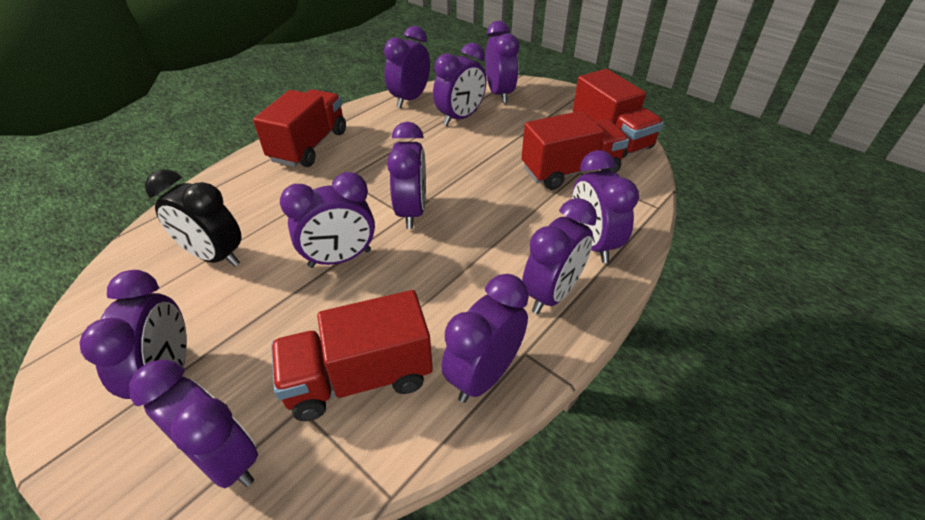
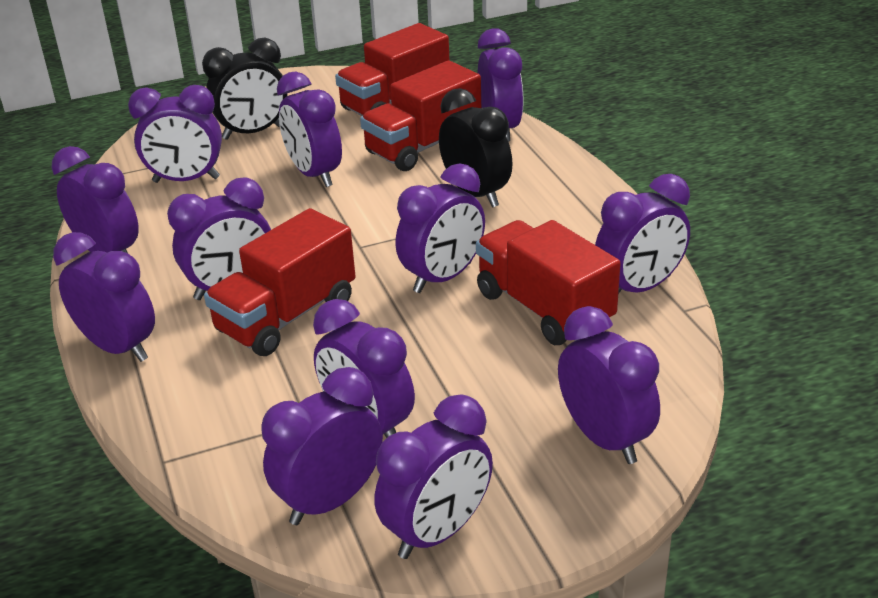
black clock: 1 -> 2
purple clock: 10 -> 12

